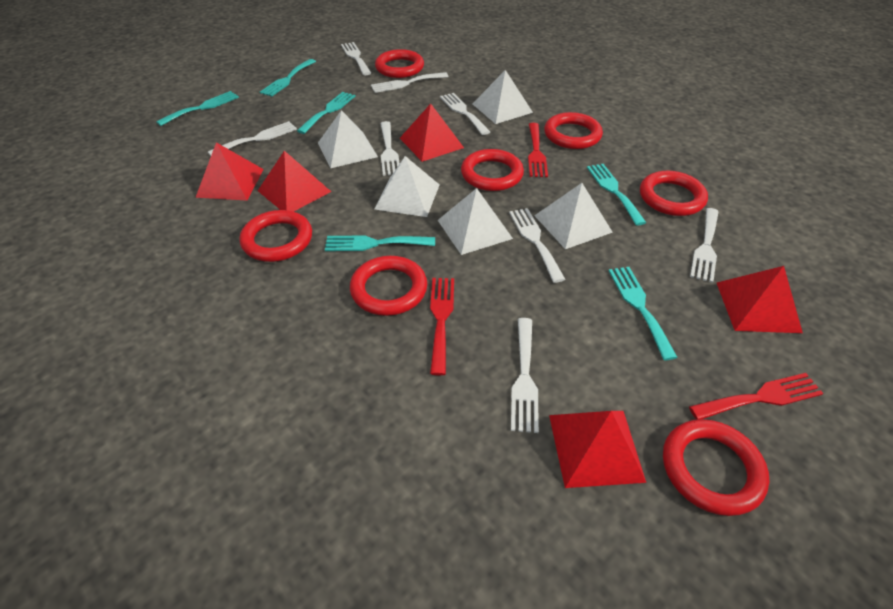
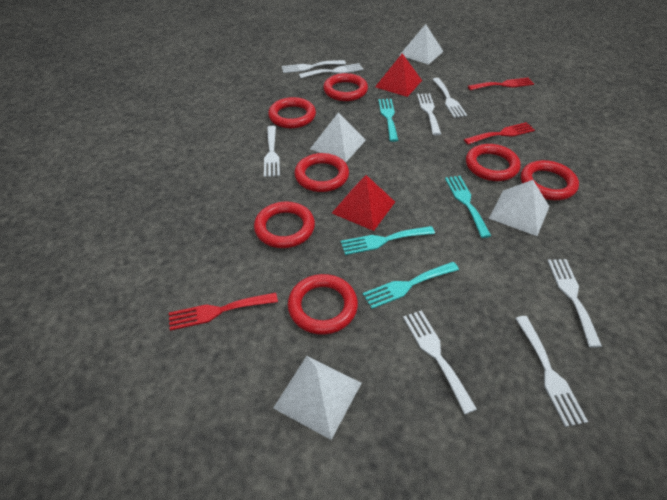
red pyramid: 5 -> 2
turquoise fork: 6 -> 4
white pyramid: 5 -> 4

